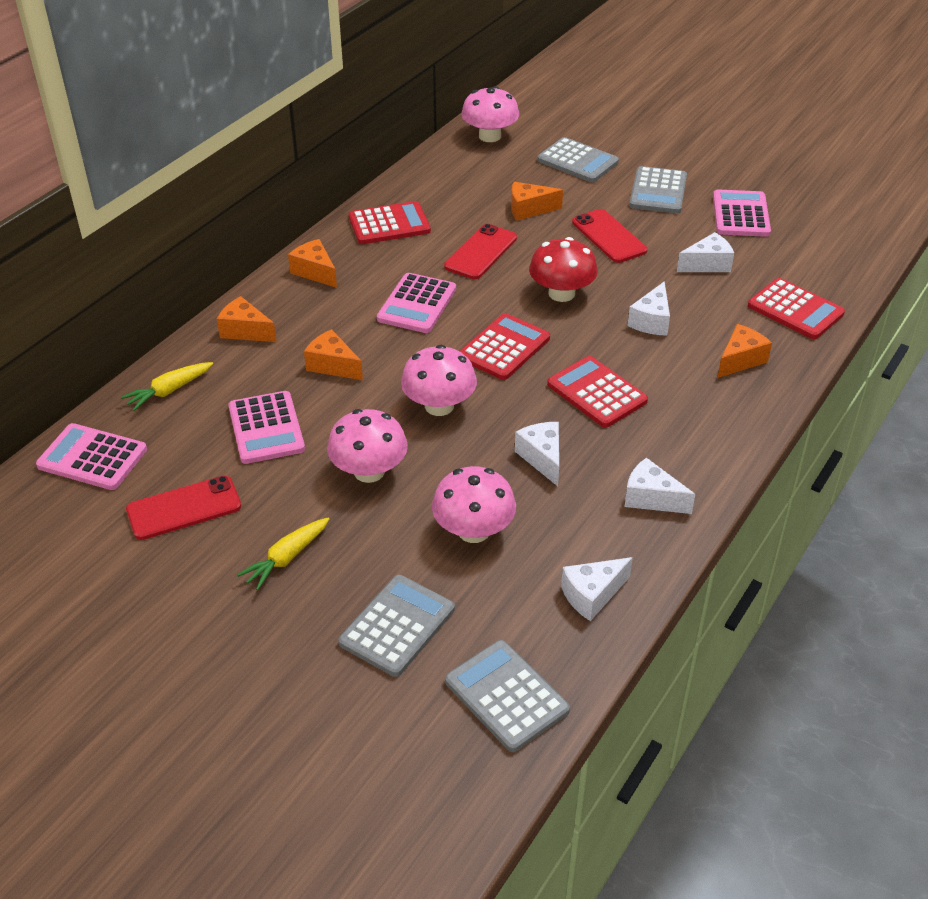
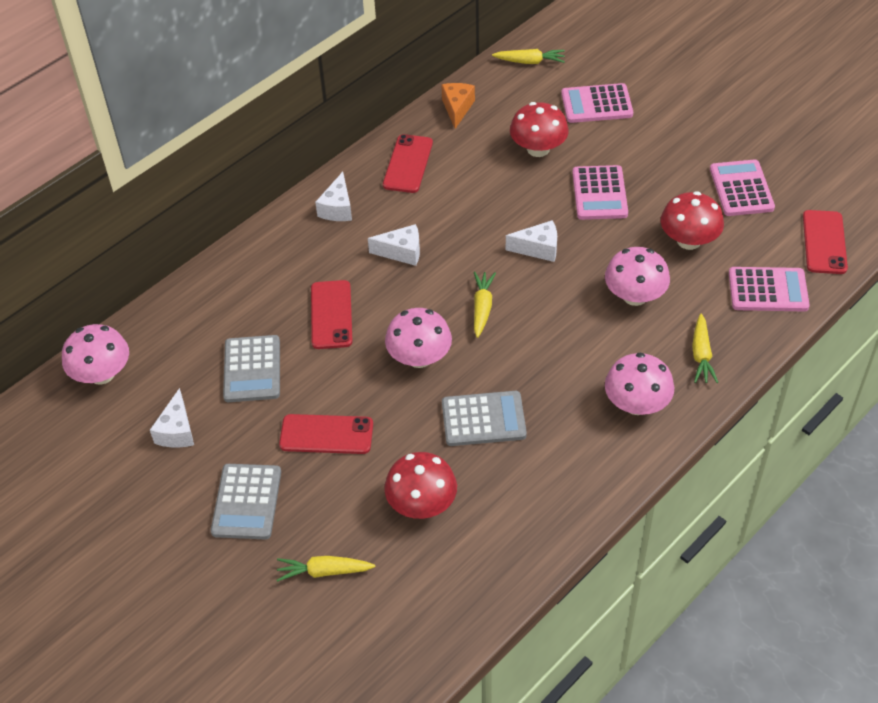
grey calculator: 4 -> 3
orange cheese: 5 -> 1
red calculator: 4 -> 0
red mushroom: 1 -> 3
red phone: 3 -> 4
white cheese: 5 -> 4
yellow carrot: 2 -> 4

